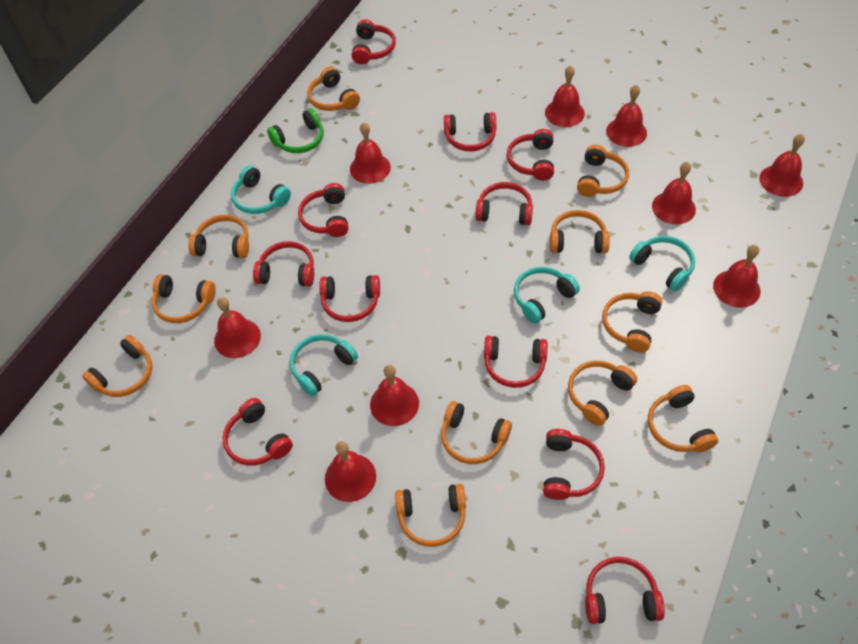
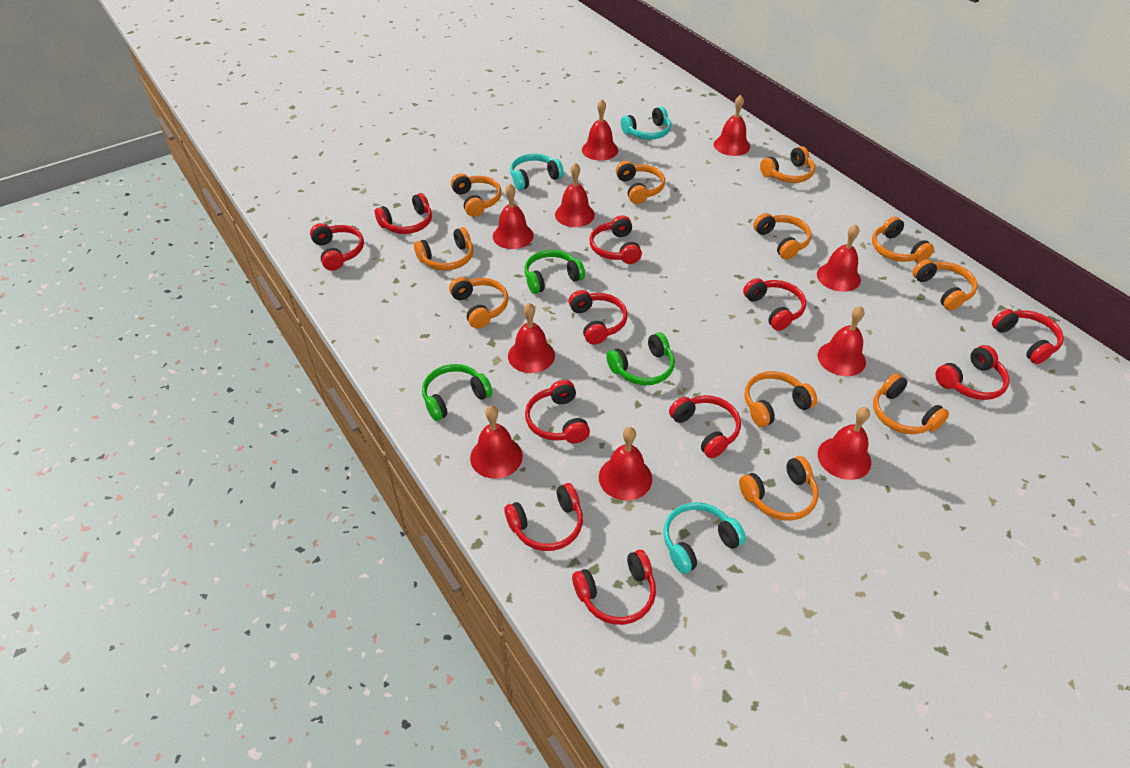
green headphones: 1 -> 3
red bell: 9 -> 10
turquoise headphones: 4 -> 3

